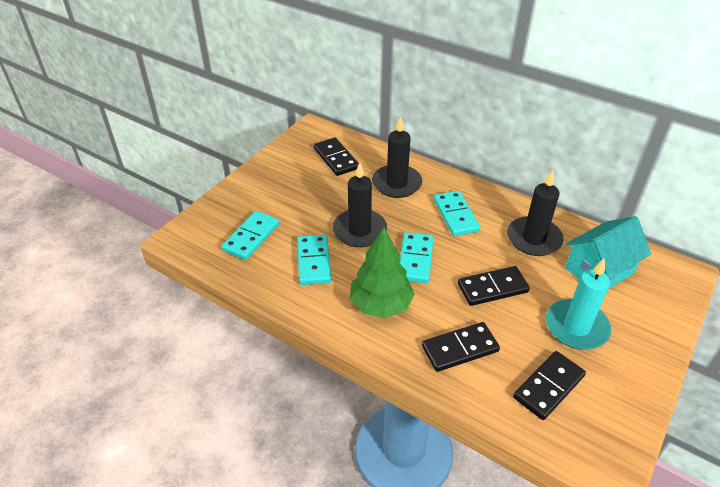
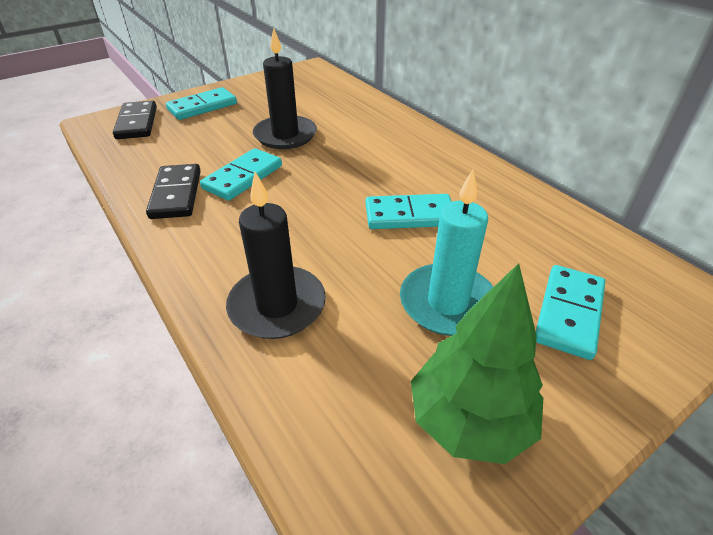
black candle: 3 -> 2
black domino: 4 -> 2
turquoise house: 1 -> 0

